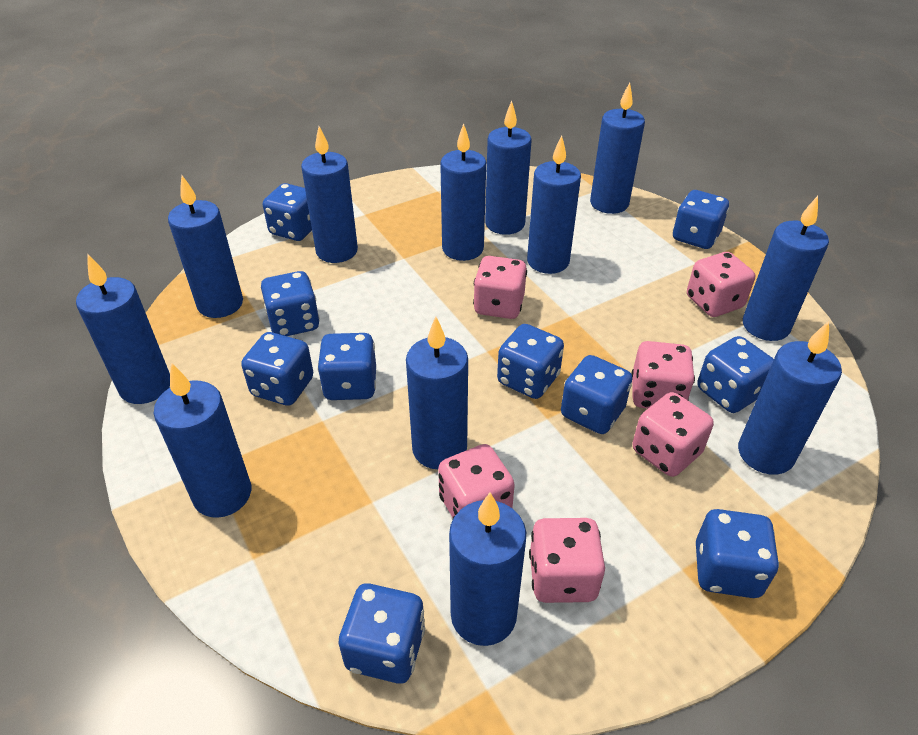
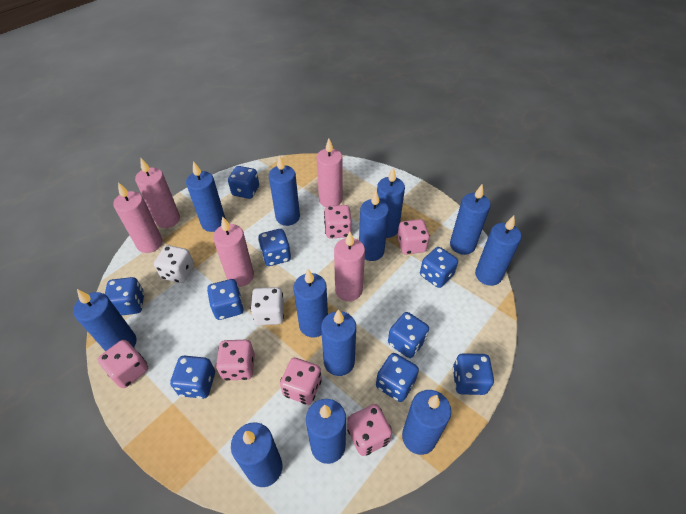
blue dice: 10 -> 9
pink candle: 0 -> 5
white dice: 0 -> 2

